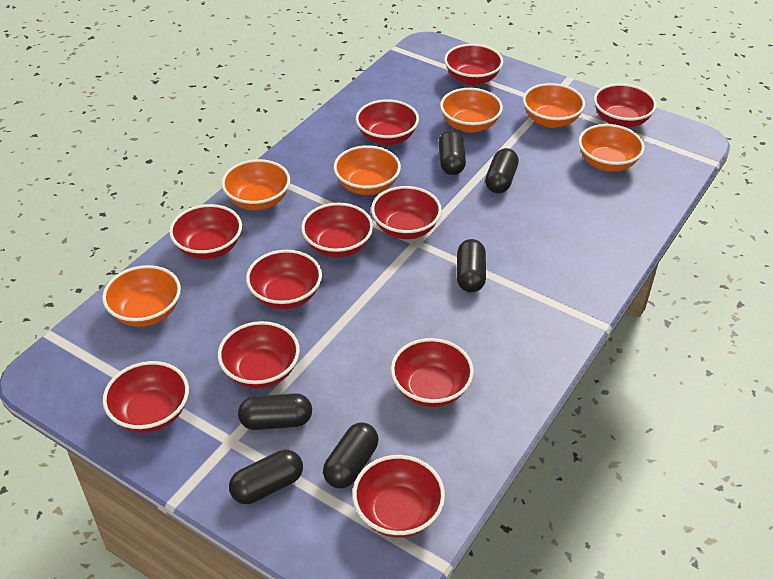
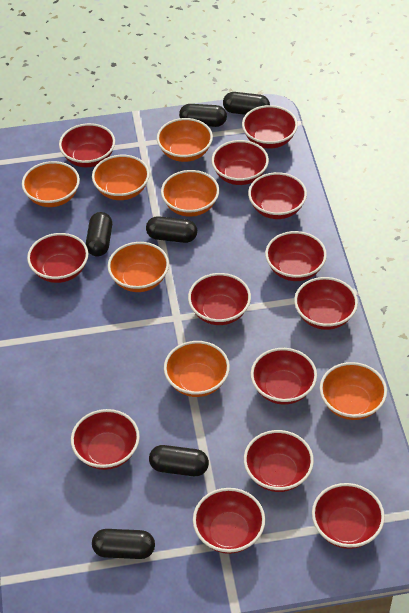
orange bowl: 6 -> 7
red bowl: 11 -> 13

